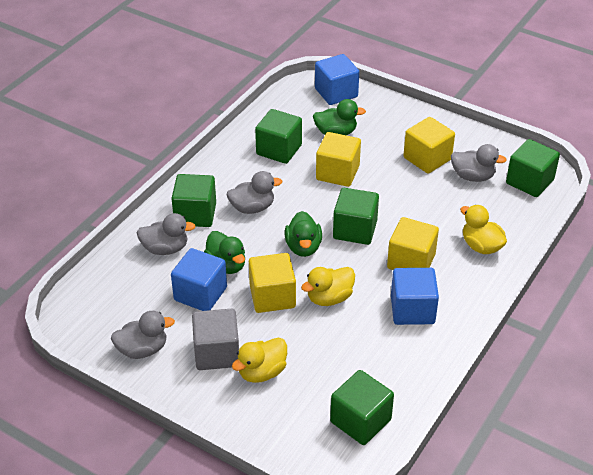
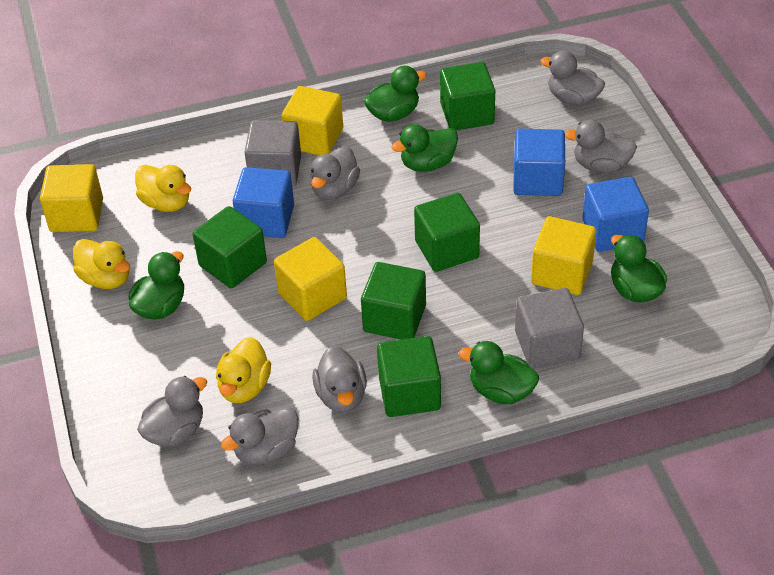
green duck: 3 -> 5
grey cube: 1 -> 2
grey duck: 4 -> 6

